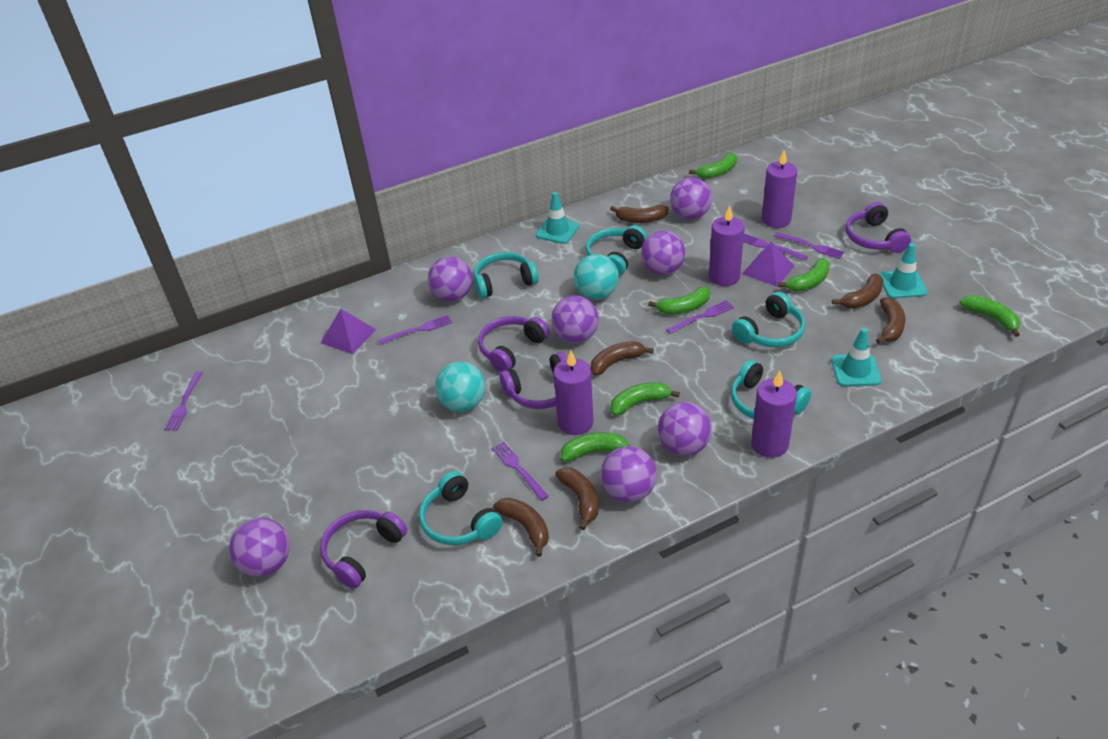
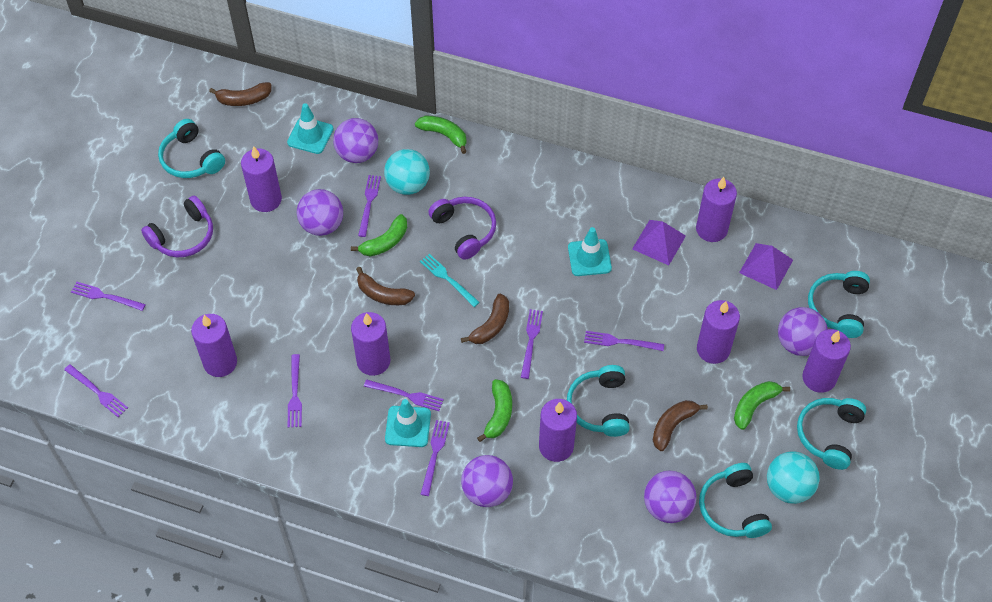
brown banana: 6 -> 4
green banana: 6 -> 4
purple ball: 7 -> 5
purple candle: 4 -> 7
purple fork: 6 -> 8
purple headphones: 4 -> 2
turquoise fork: 0 -> 1

